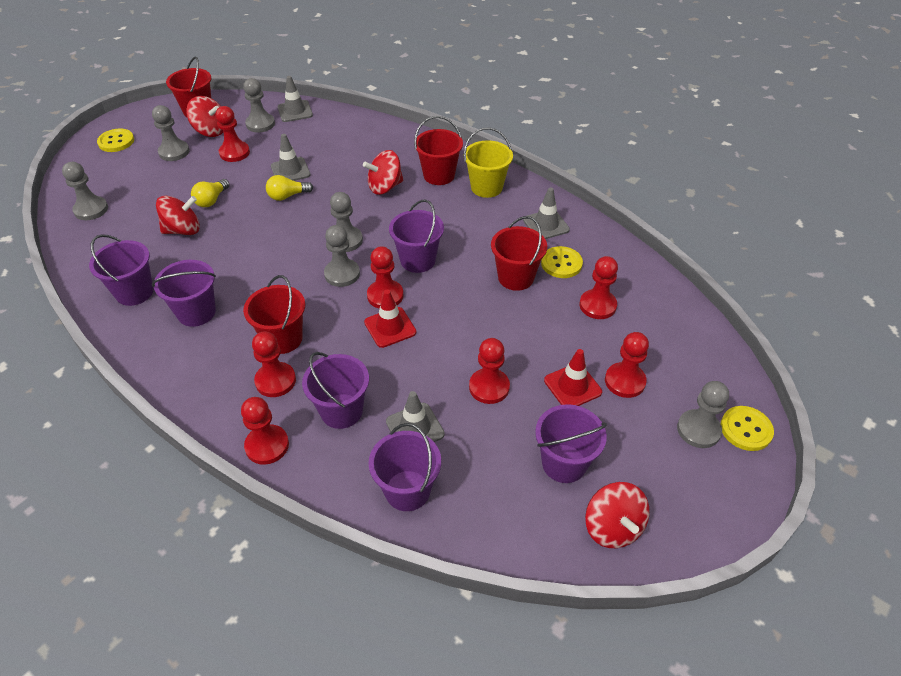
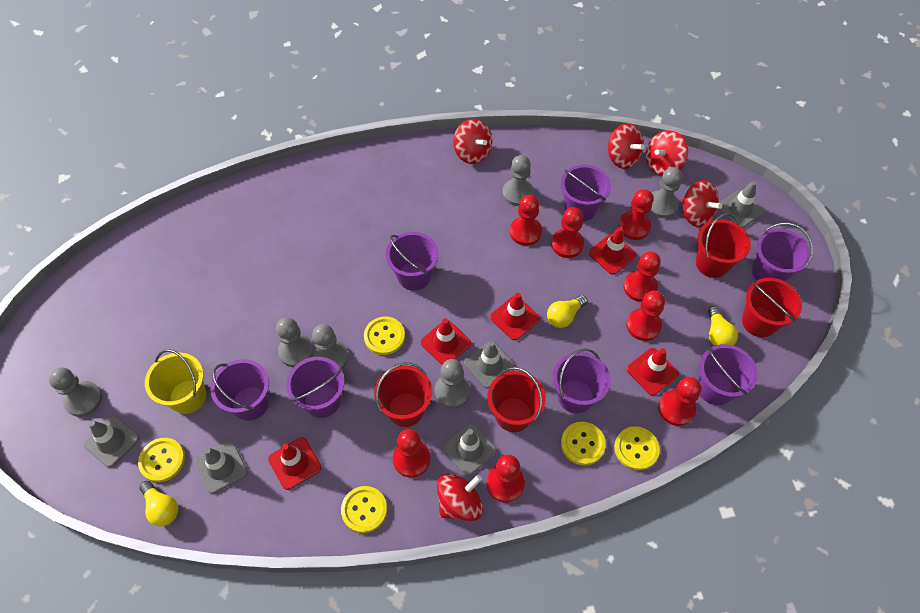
grey traffic cone: 4 -> 5
purple bucket: 6 -> 7
red pawn: 7 -> 8
red spinning top: 4 -> 5
red traffic cone: 2 -> 5
yellow button: 3 -> 5
yellow light bulb: 2 -> 3

